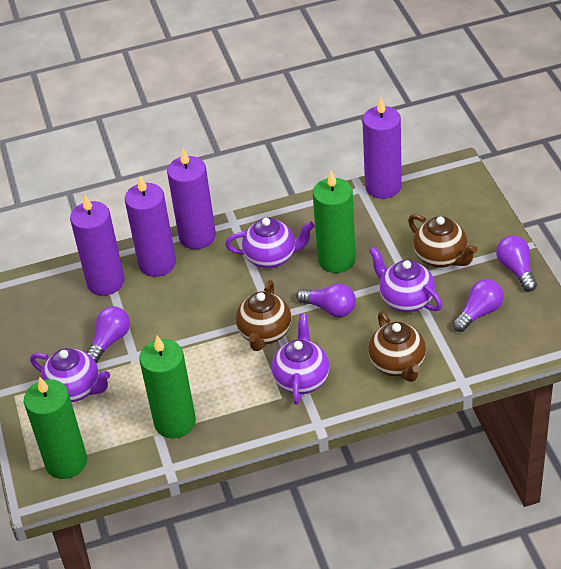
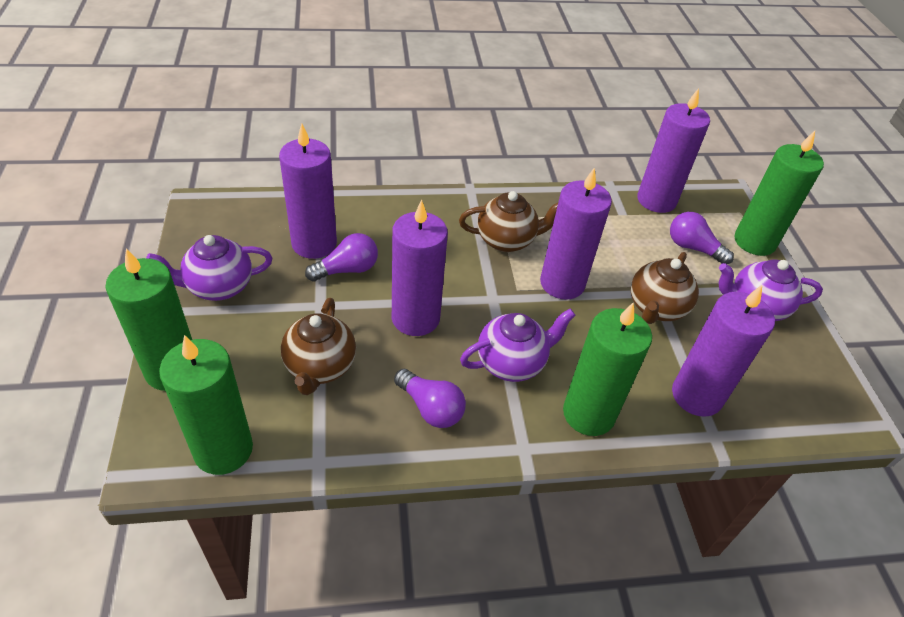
green candle: 3 -> 4
purple candle: 4 -> 5
purple light bulb: 4 -> 3
purple teapot: 4 -> 3

